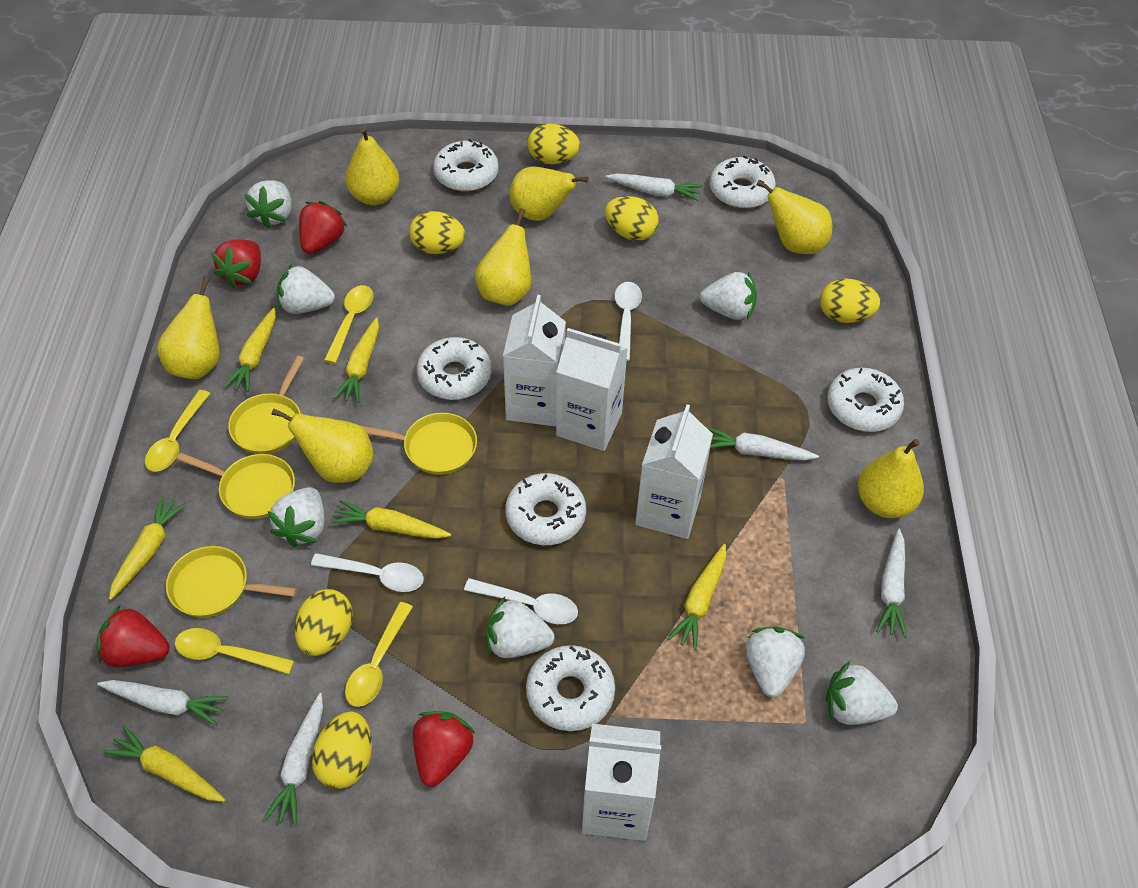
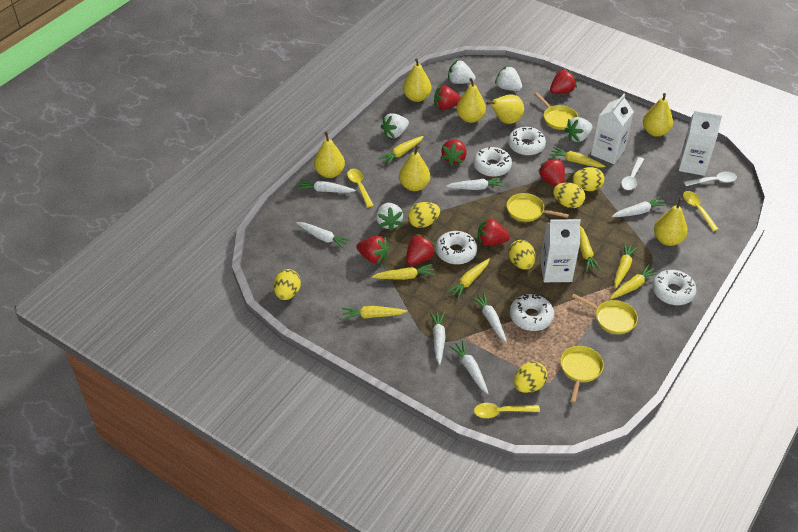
red strawberry: 4 -> 7
white carrot: 5 -> 7
white carton: 4 -> 3
white donut: 6 -> 5
white spoon: 3 -> 2
white strawberry: 7 -> 5
yellow carrot: 6 -> 8
yellow spoon: 4 -> 3

